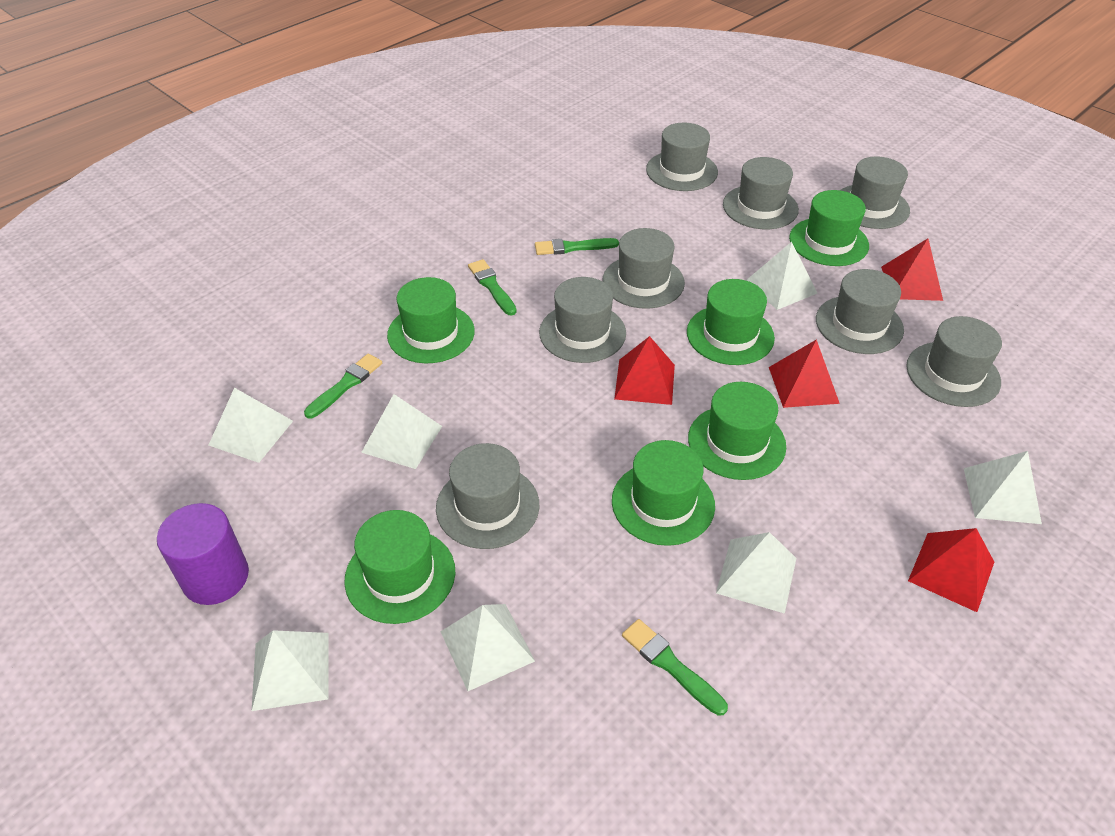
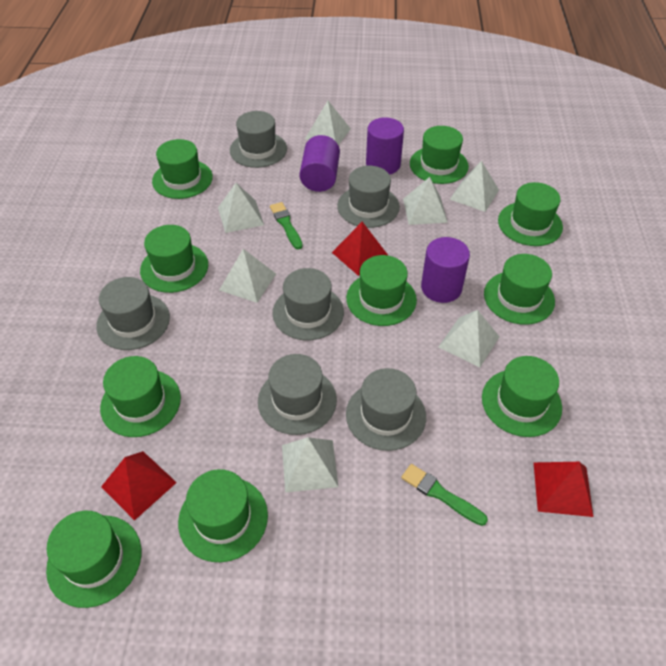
green brush: 4 -> 2
green hat: 6 -> 10
grey hat: 8 -> 6
purple cylinder: 1 -> 3
red pyramid: 4 -> 3

